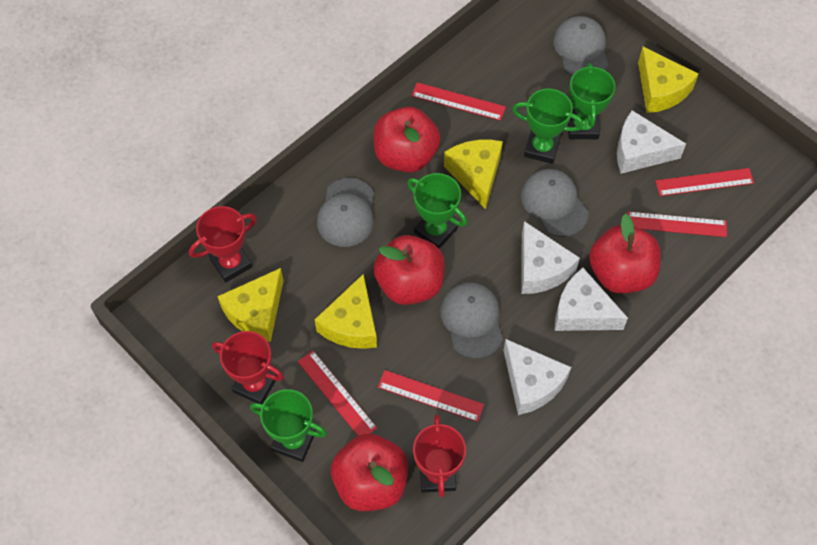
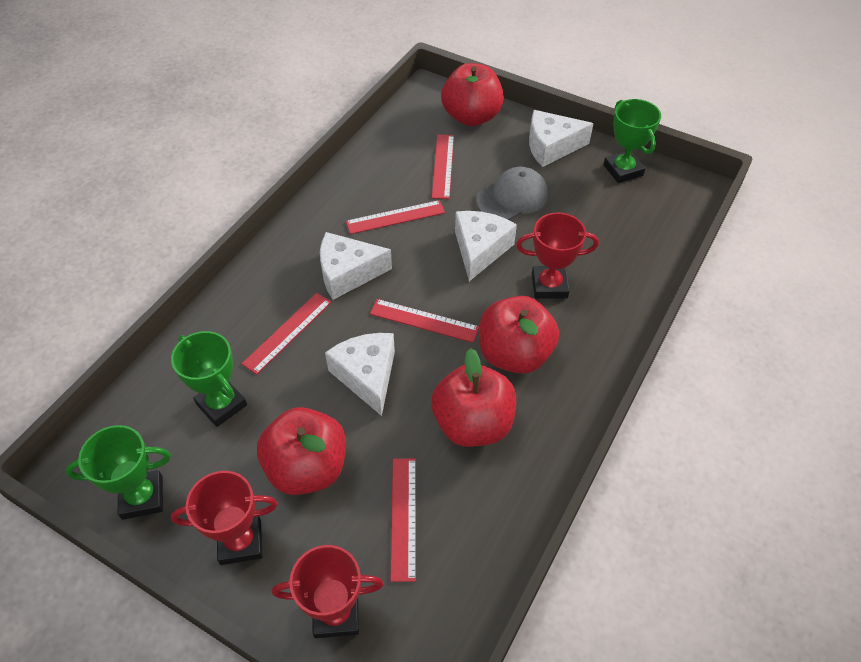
green trophy: 4 -> 3
grey cap: 4 -> 1
yellow cheese: 4 -> 0

